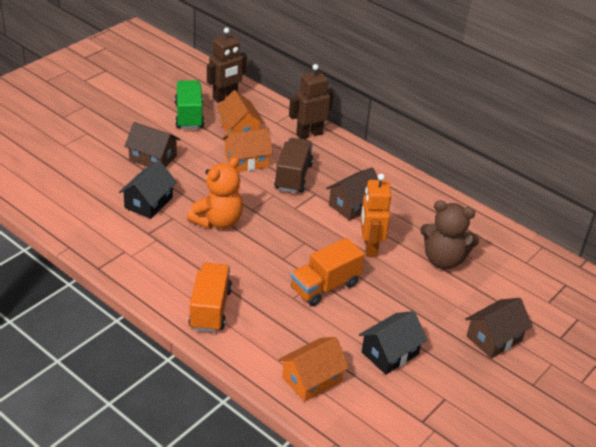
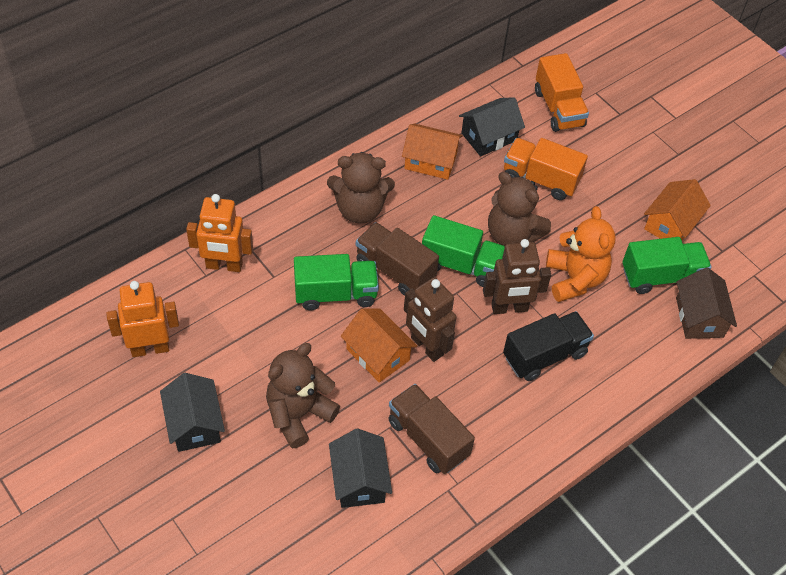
black house: 2 -> 3
black truck: 0 -> 1
brown house: 3 -> 1
brown teddy bear: 1 -> 3
brown truck: 1 -> 2
green truck: 1 -> 3
orange robot: 1 -> 2

